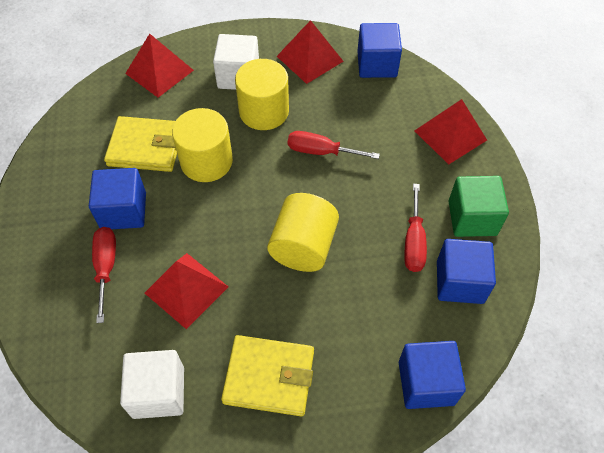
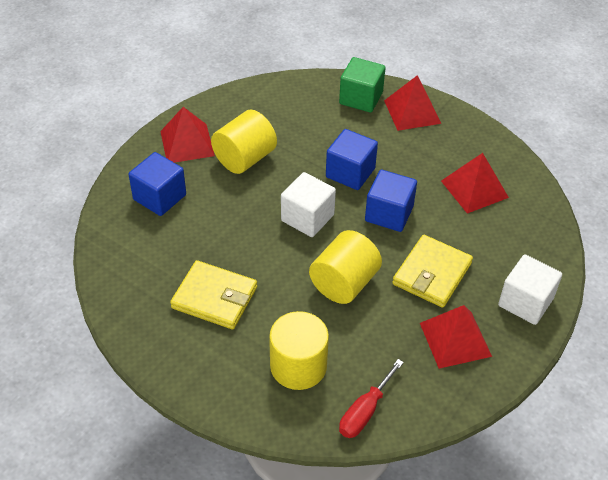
blue cube: 4 -> 3
red screwdriver: 3 -> 1

